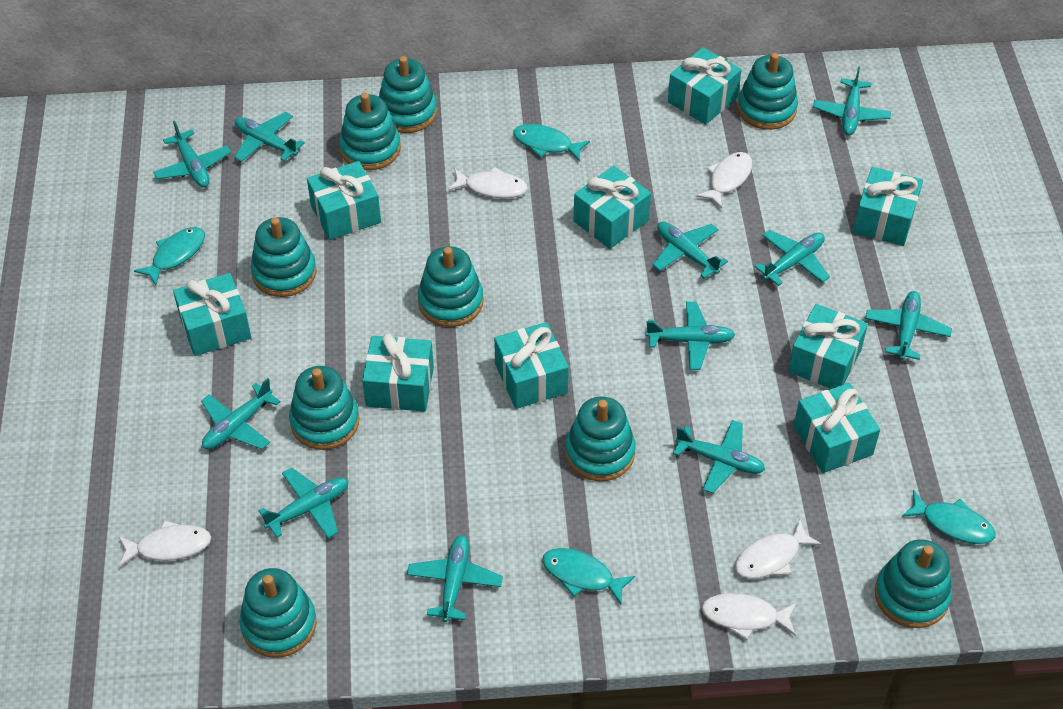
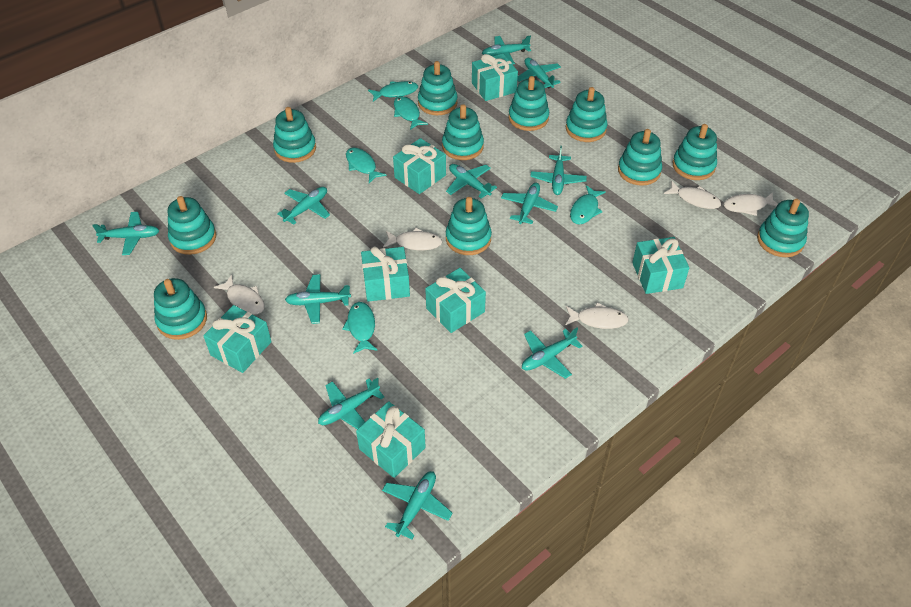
turquoise fish: 4 -> 5
turquoise gift: 9 -> 7
turquoise stacking toy: 9 -> 11

